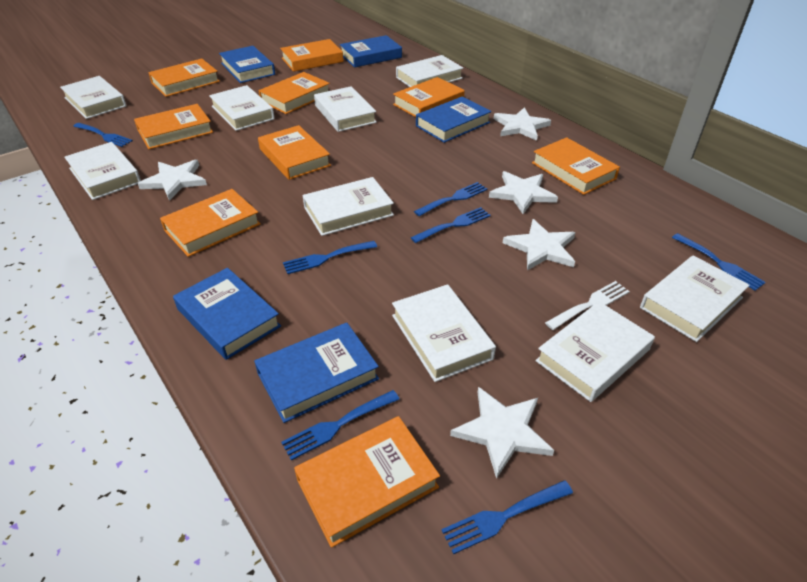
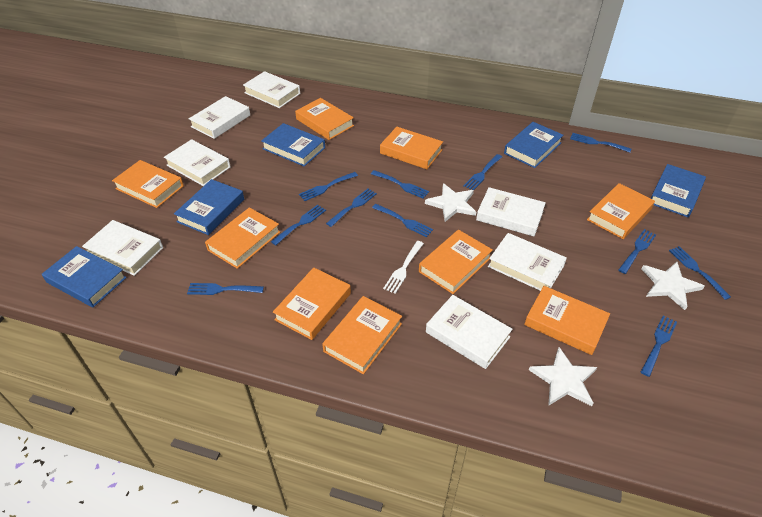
blue fork: 7 -> 11
white book: 9 -> 7
white star: 5 -> 3

